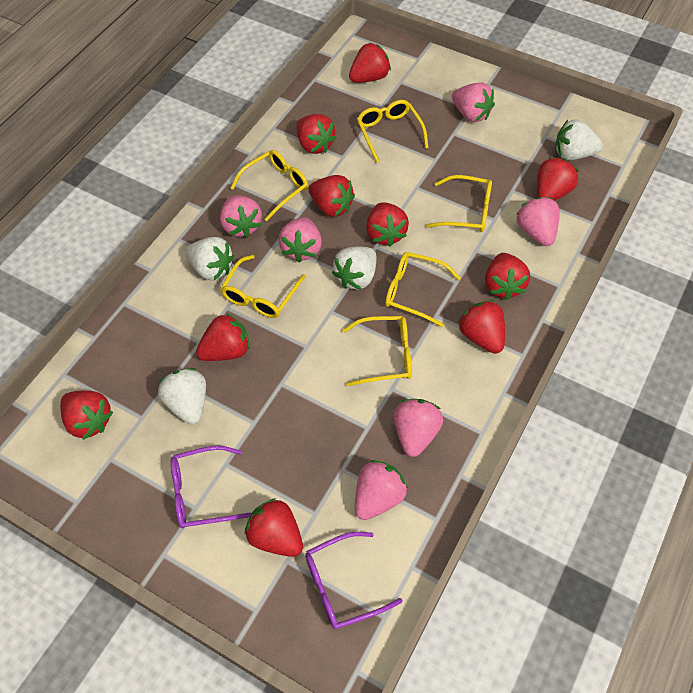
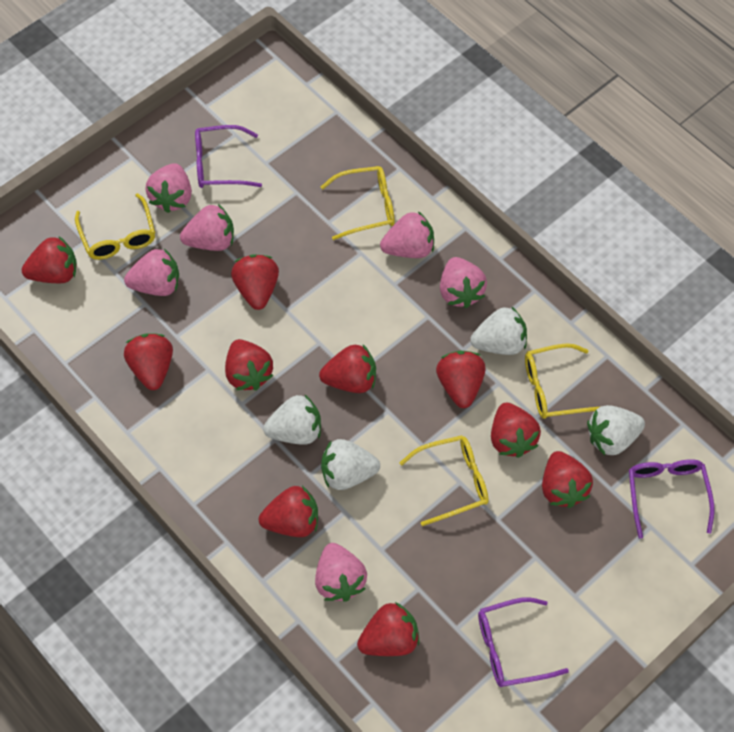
purple glasses: 2 -> 3
yellow glasses: 6 -> 4

